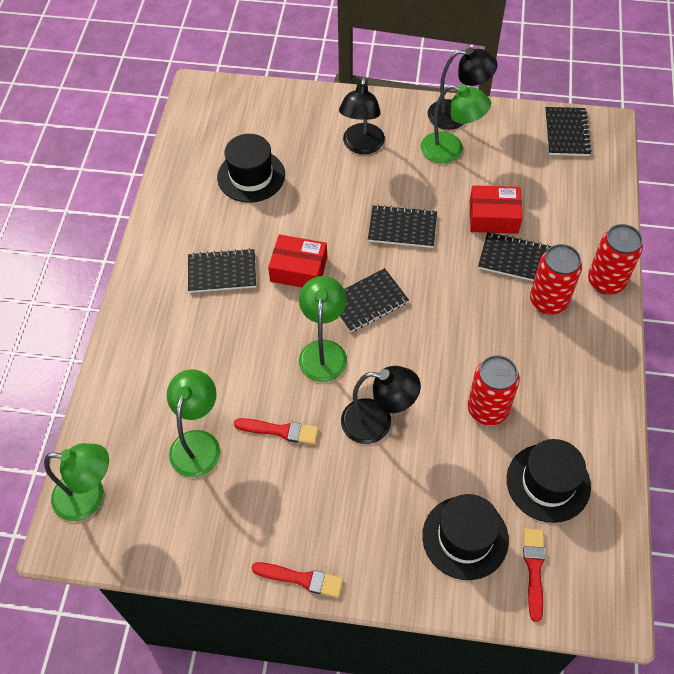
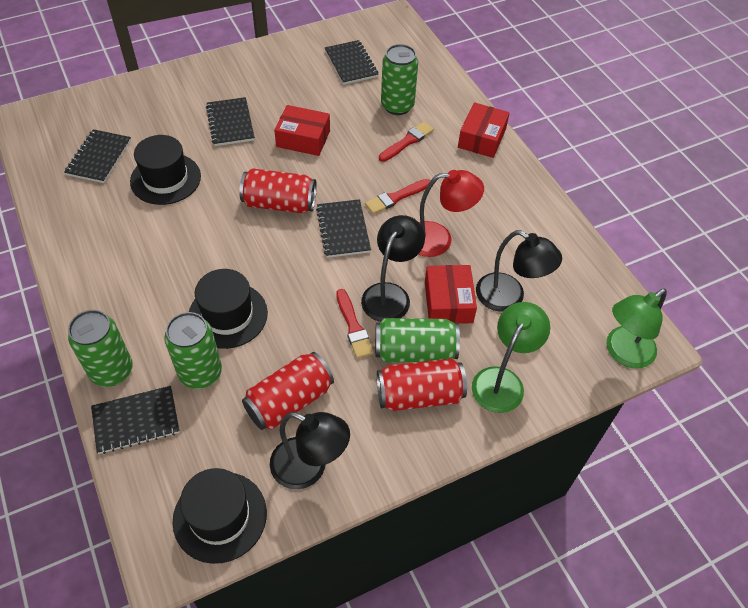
green can: 0 -> 4
green lamp: 4 -> 2
red box: 2 -> 3
red lamp: 0 -> 1

